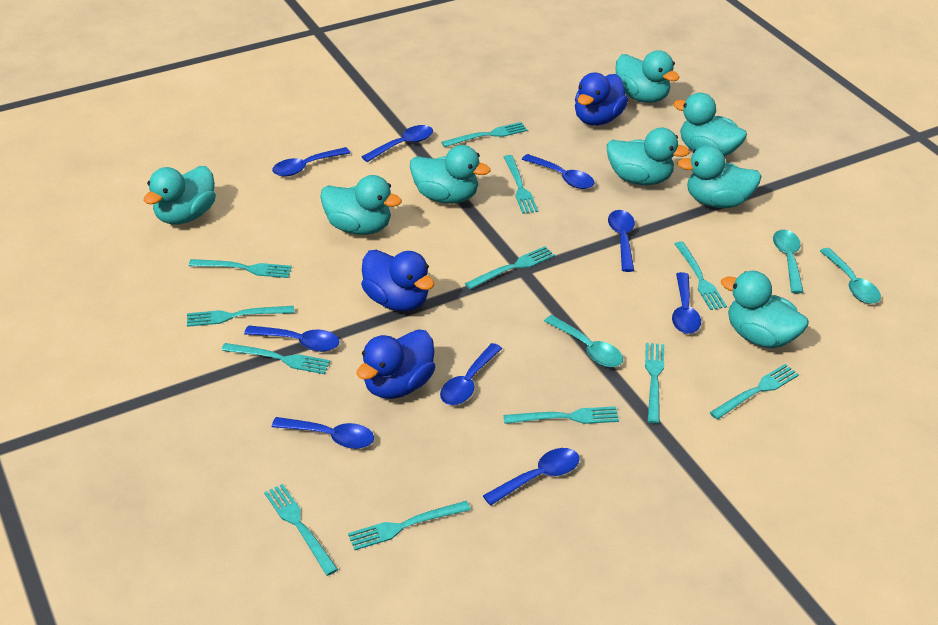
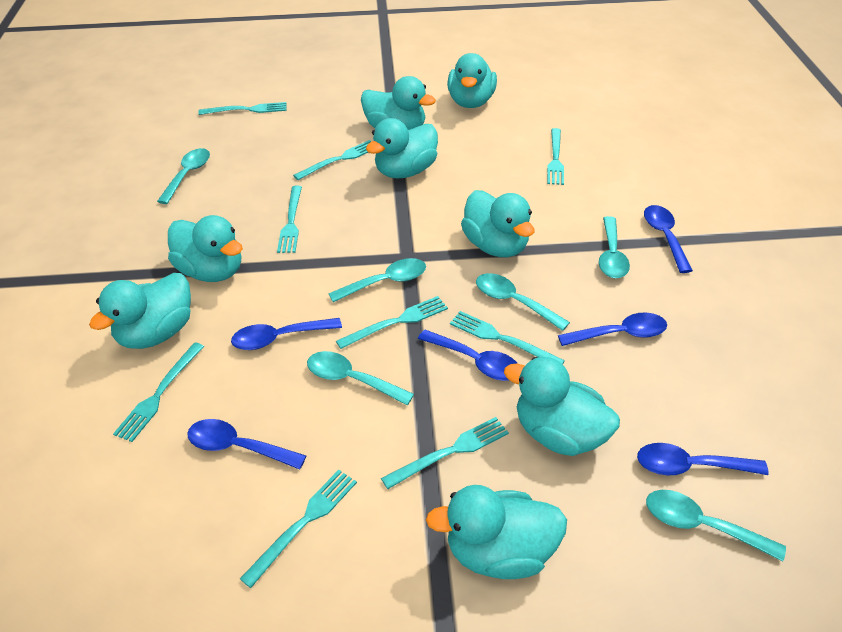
blue duck: 3 -> 0
blue spoon: 9 -> 6
turquoise fork: 12 -> 9
turquoise spoon: 3 -> 6

